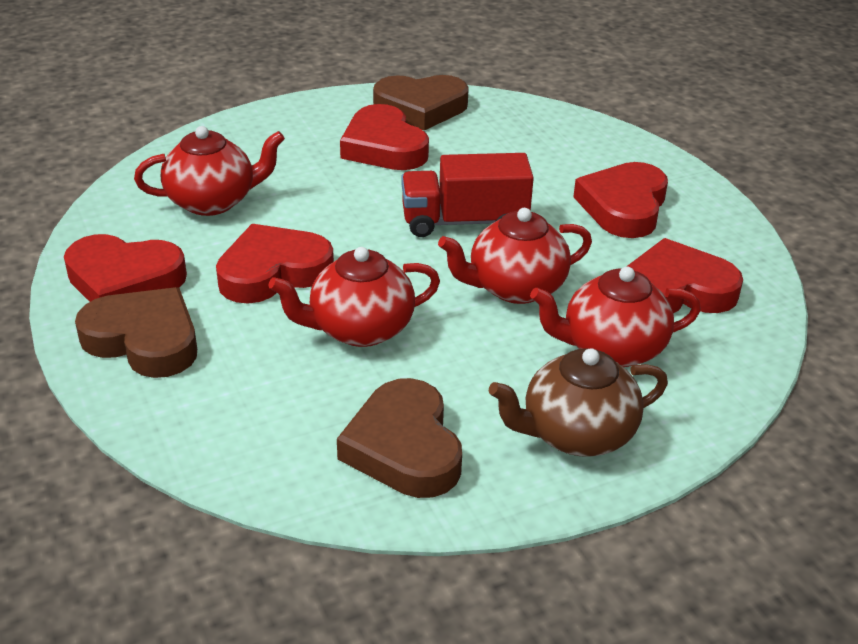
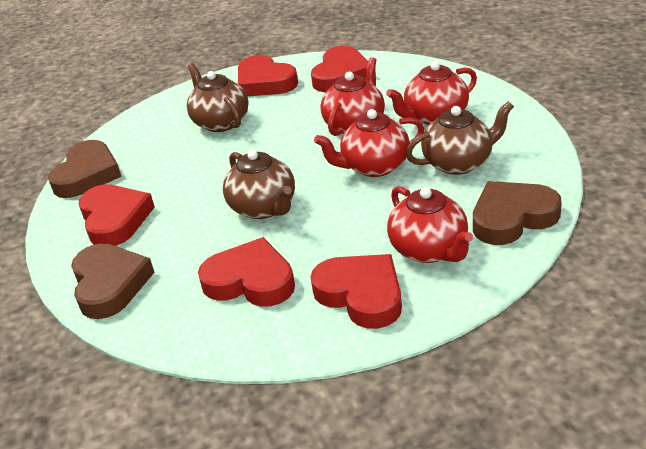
brown teapot: 1 -> 3
red truck: 1 -> 0

